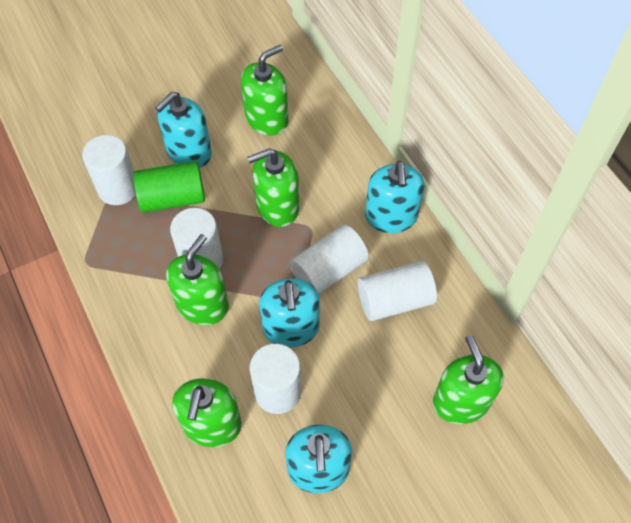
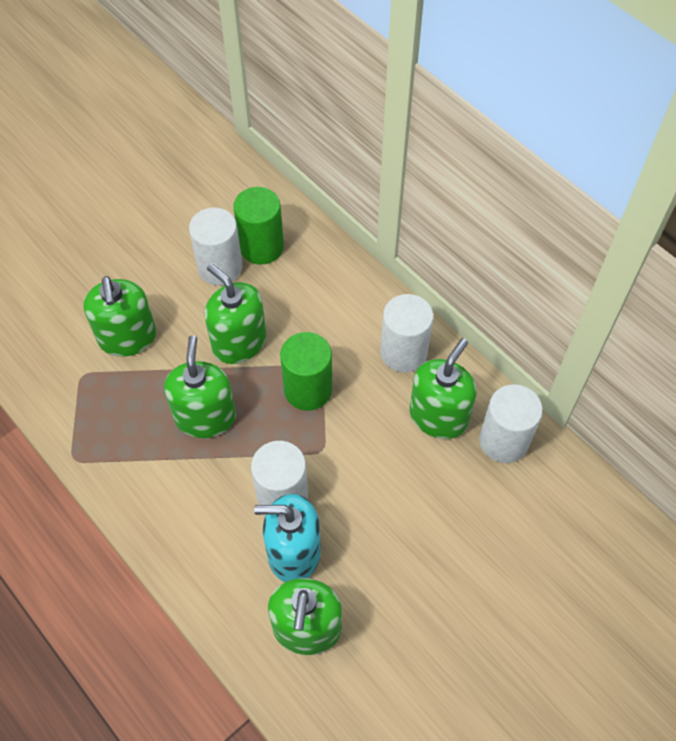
green cylinder: 1 -> 2
turquoise soap dispenser: 4 -> 1
white cylinder: 5 -> 4

